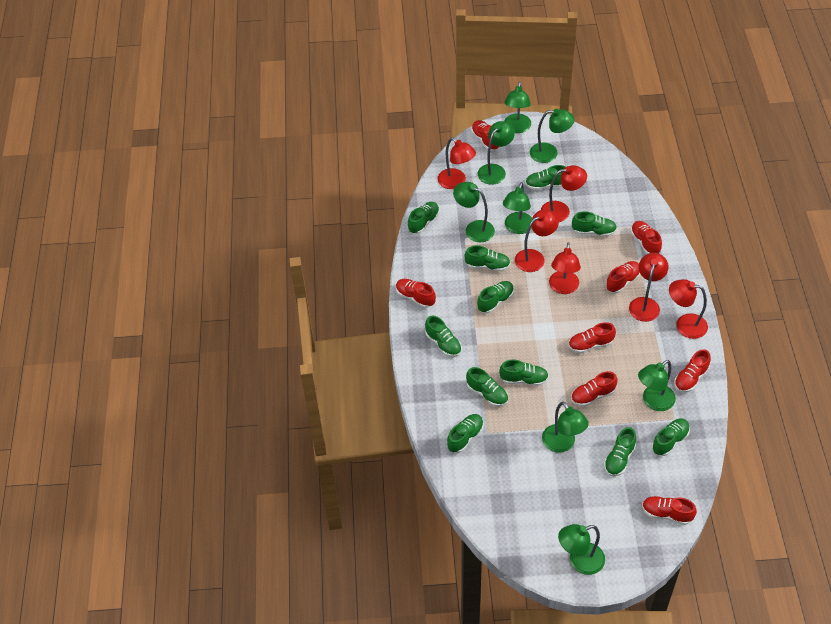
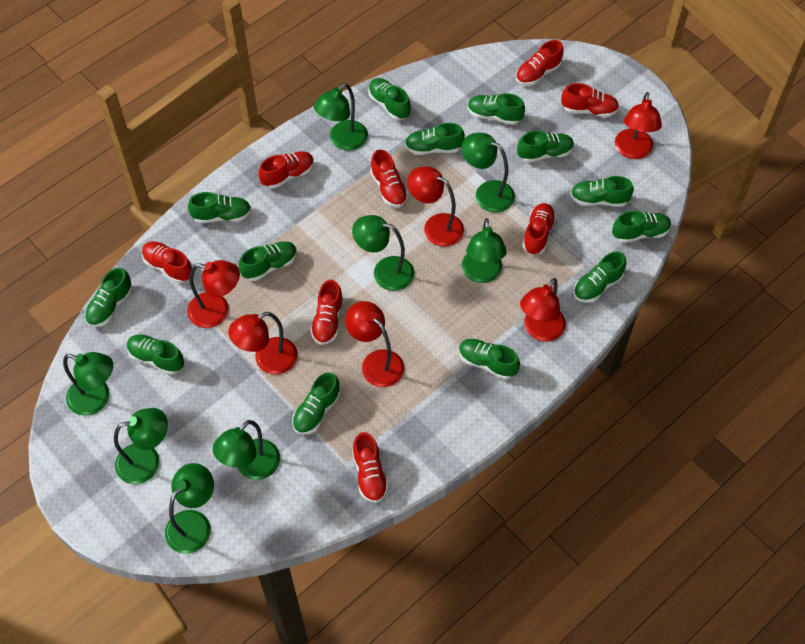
green shoe: 11 -> 13

